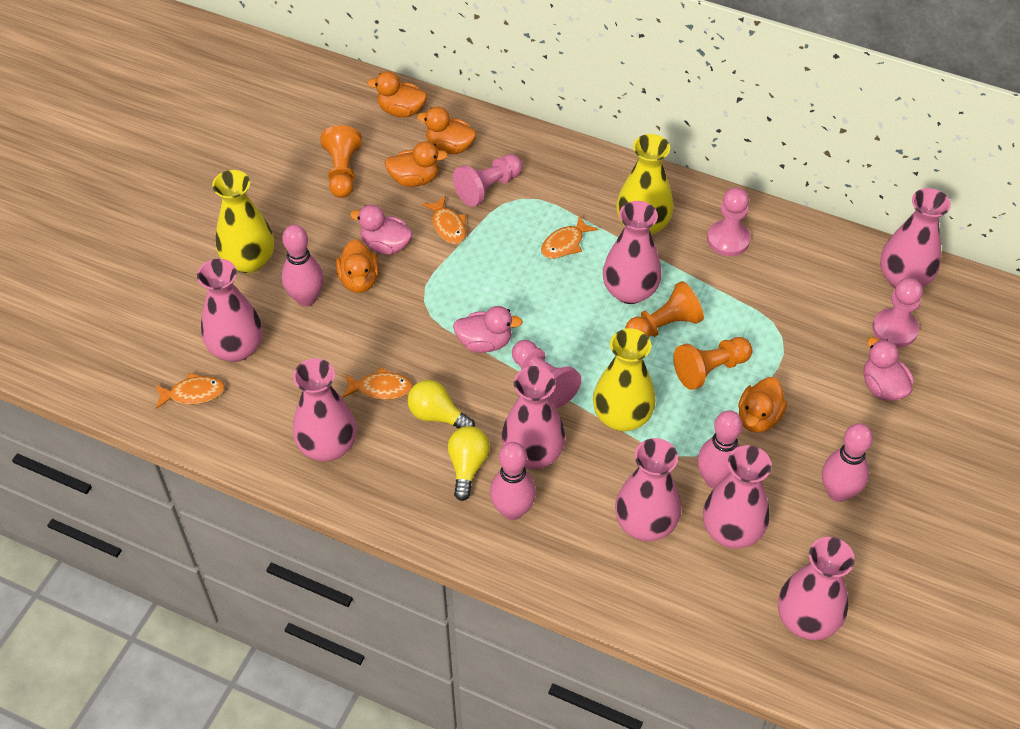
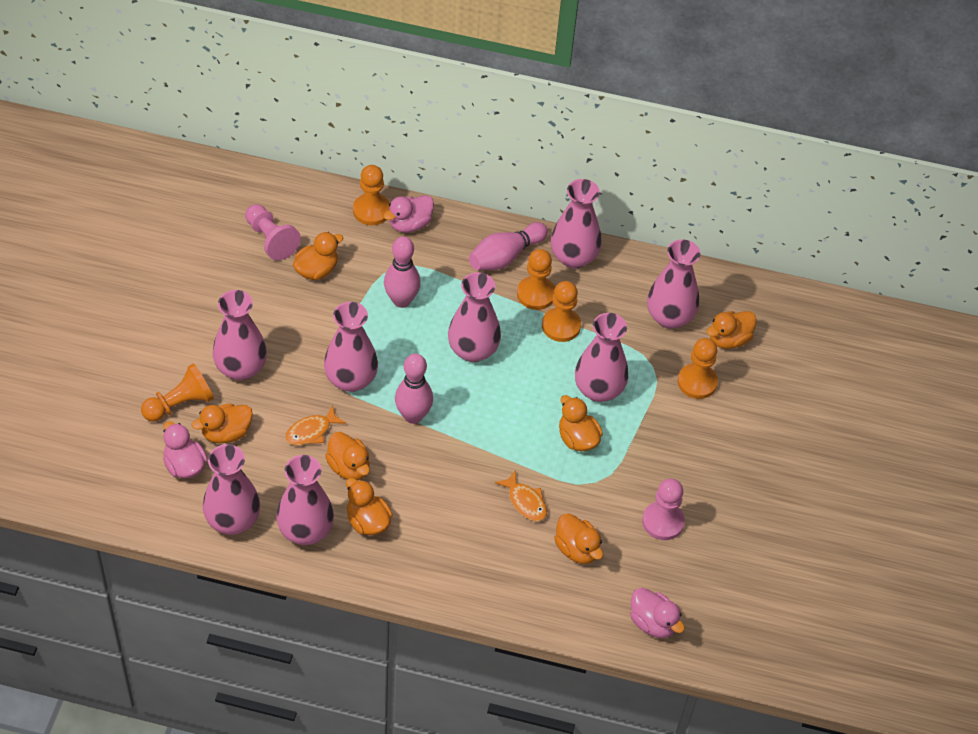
orange duck: 5 -> 7
orange fish: 4 -> 2
orange pawn: 3 -> 5
pink bowling pin: 4 -> 3
pink pawn: 4 -> 2
yellow light bulb: 2 -> 0
yellow vase: 3 -> 0

